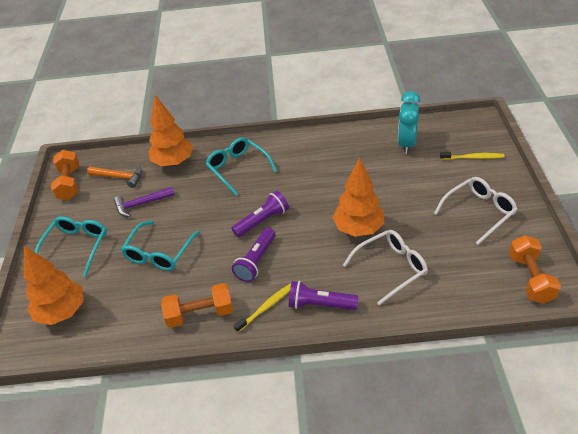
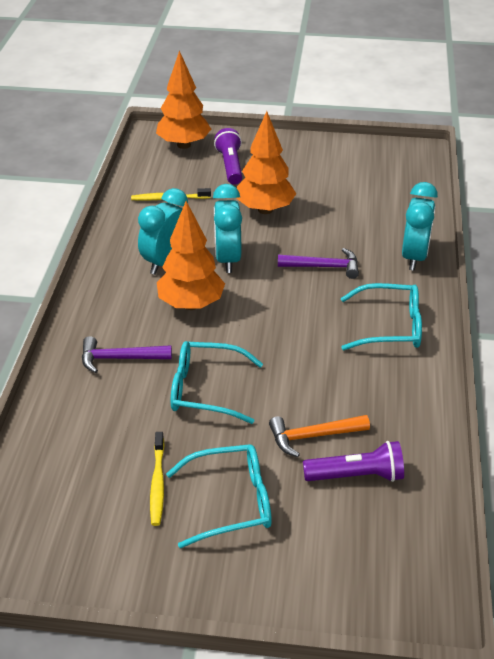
orange dumbbell: 3 -> 0
purple flashlight: 3 -> 2
purple hammer: 1 -> 2
turquoise clock: 1 -> 3
white glasses: 2 -> 0

